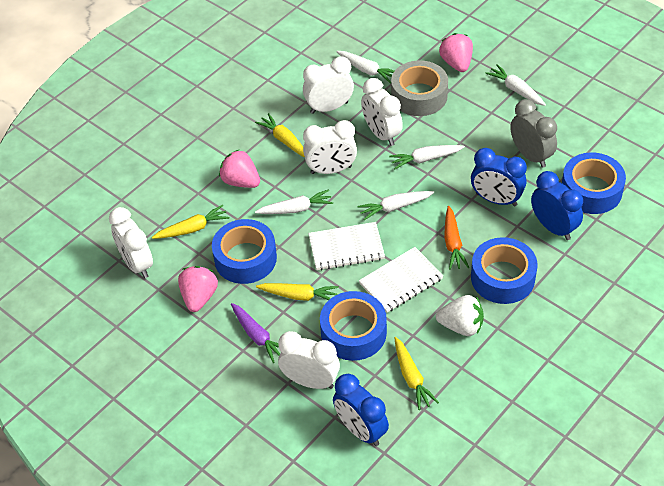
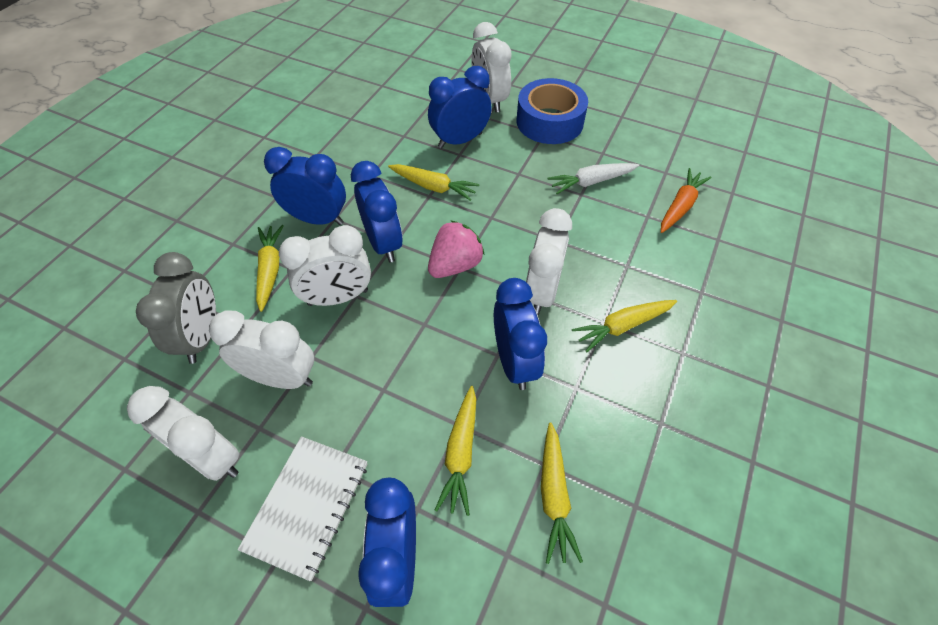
blue clock: 3 -> 5
blue tape: 4 -> 1
grey tape: 1 -> 0
pink strawberry: 3 -> 1
purple carrot: 1 -> 0
white carrot: 5 -> 1
white notebook: 2 -> 1
white strawberry: 1 -> 0
yellow carrot: 4 -> 5

